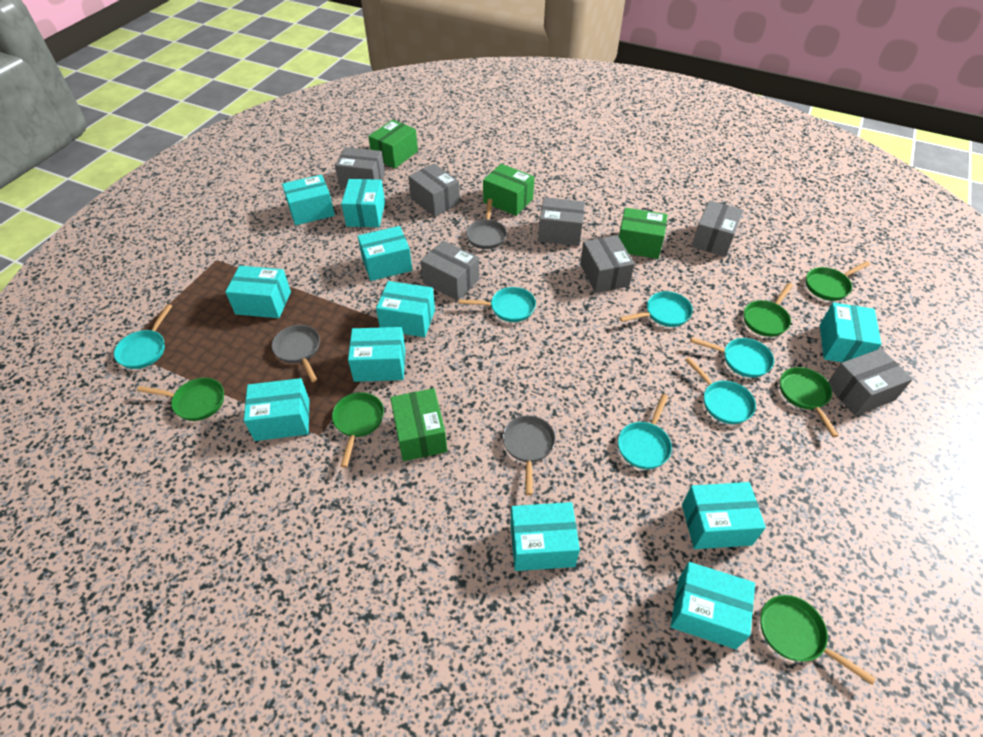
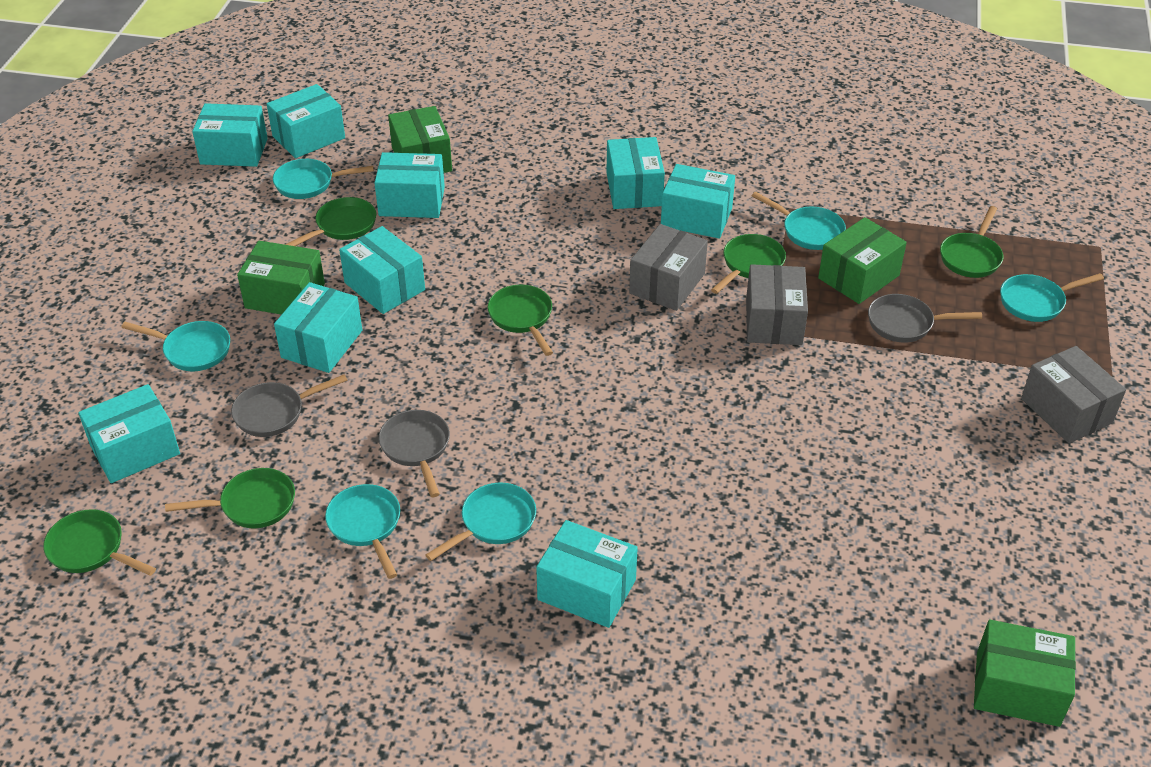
grey box: 7 -> 3
turquoise box: 11 -> 9

